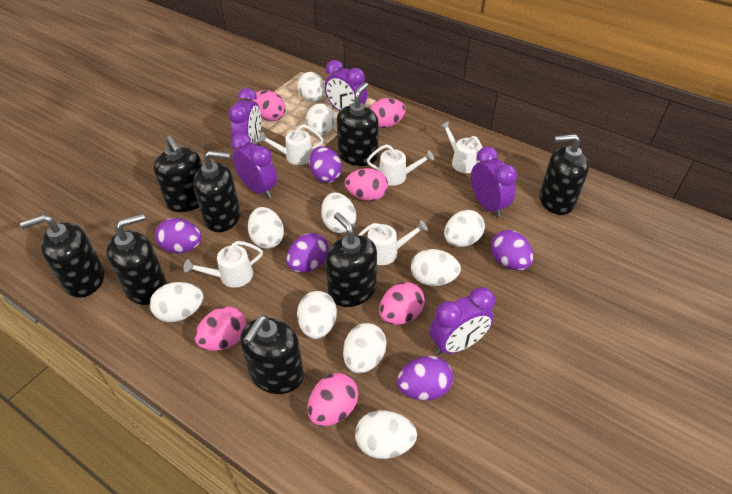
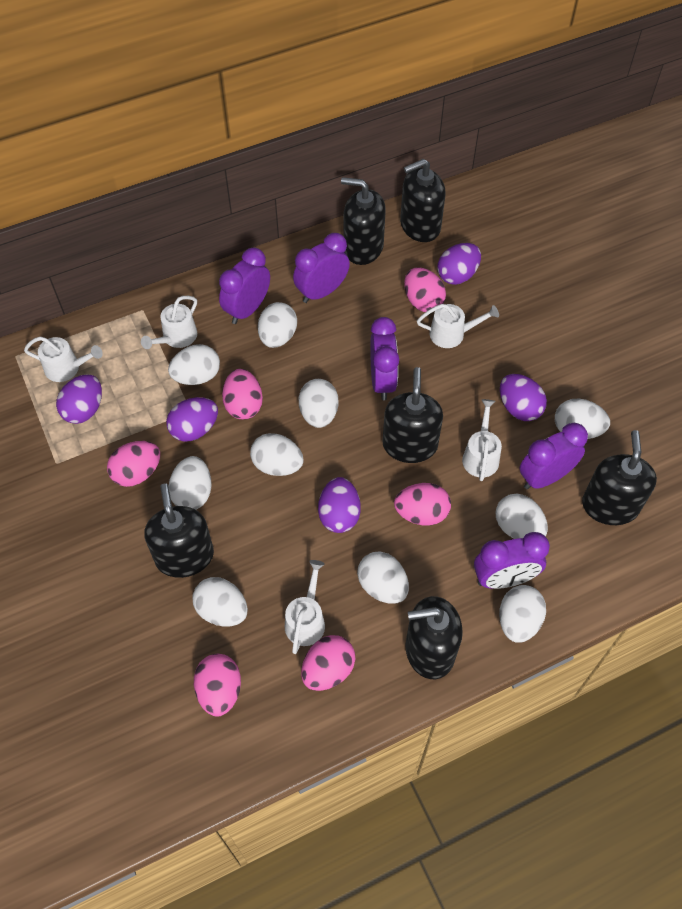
black soap dispenser: 8 -> 6

